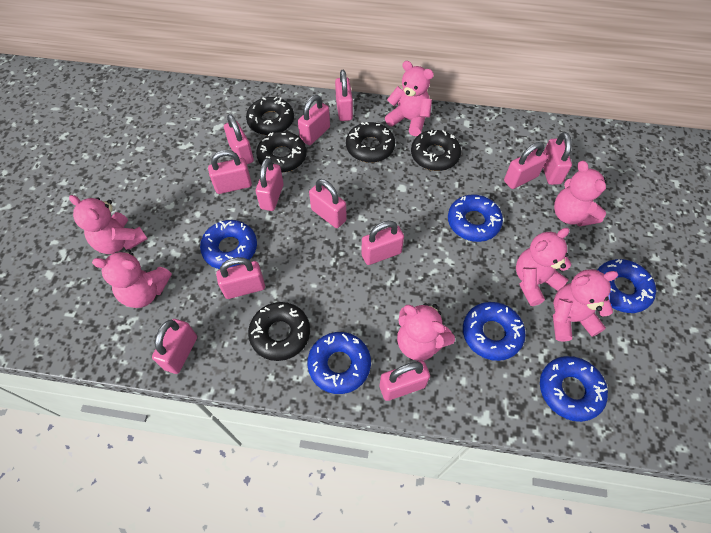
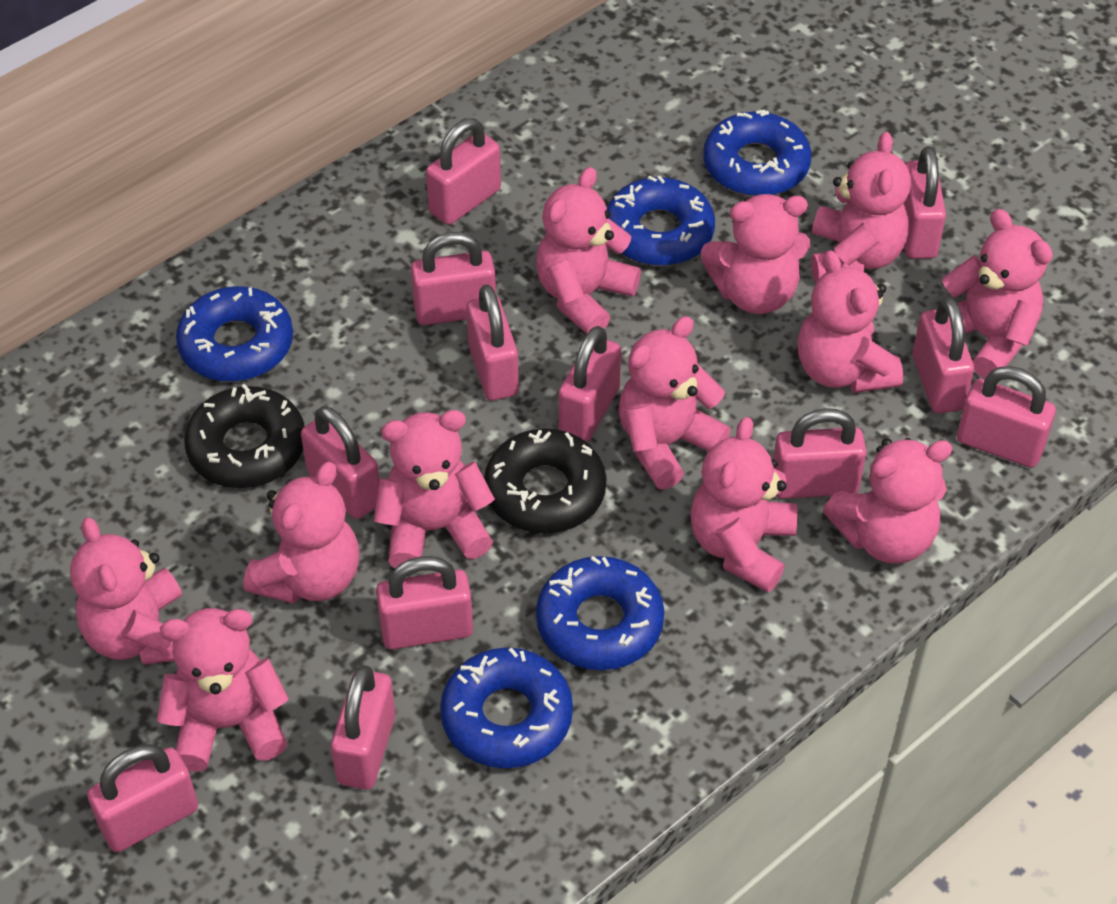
black donut: 5 -> 2
blue donut: 6 -> 5
pink teddy bear: 7 -> 12

